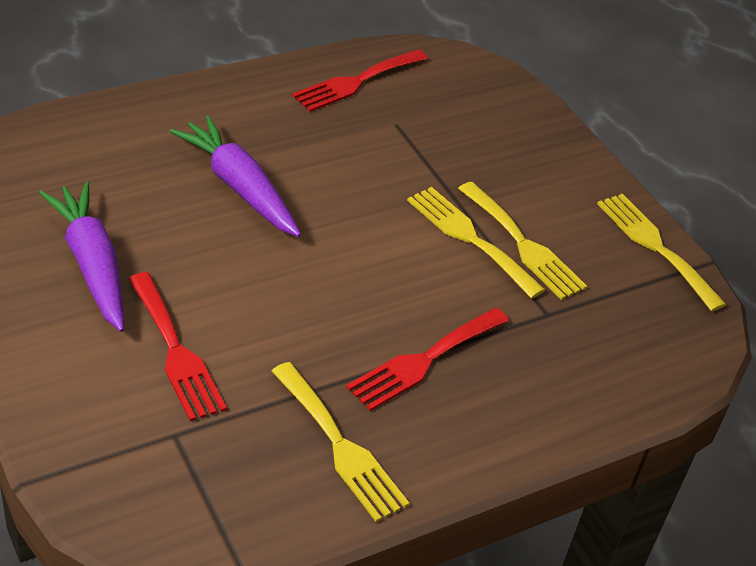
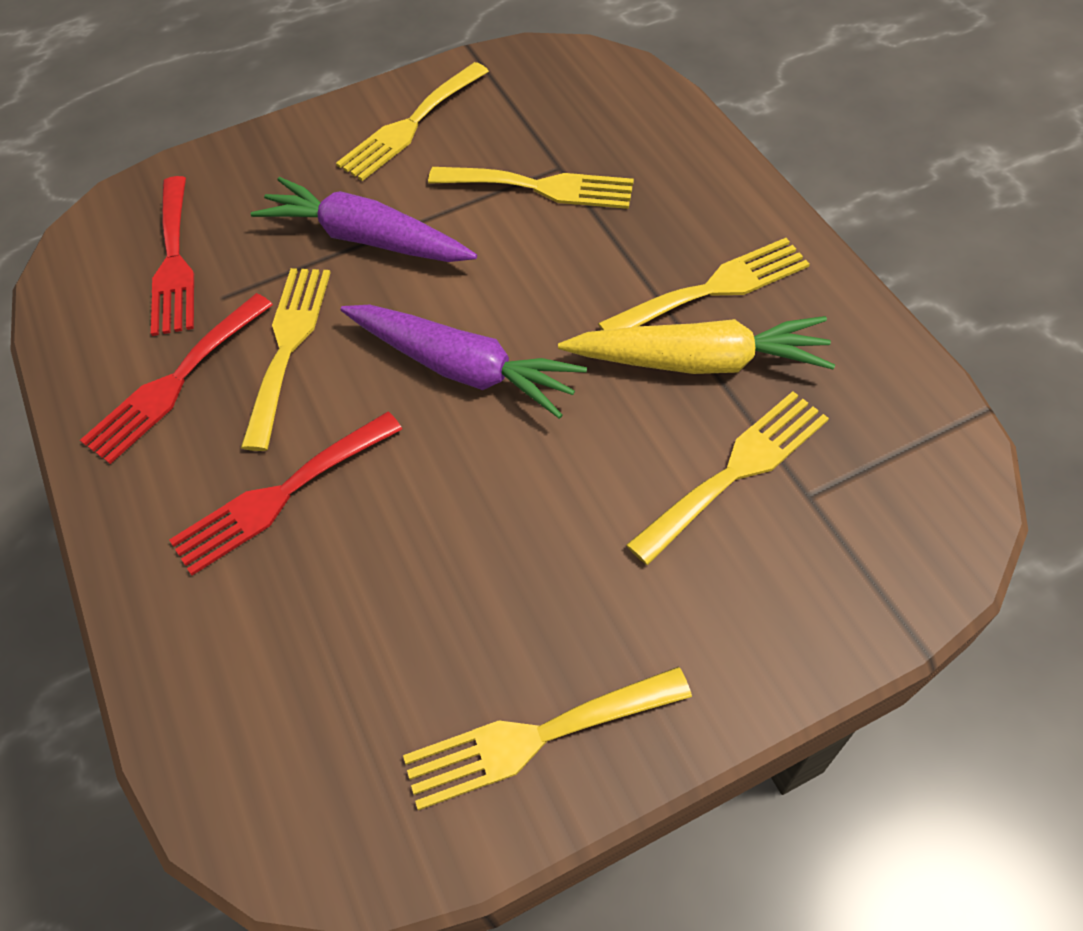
yellow carrot: 0 -> 1
yellow fork: 4 -> 6

